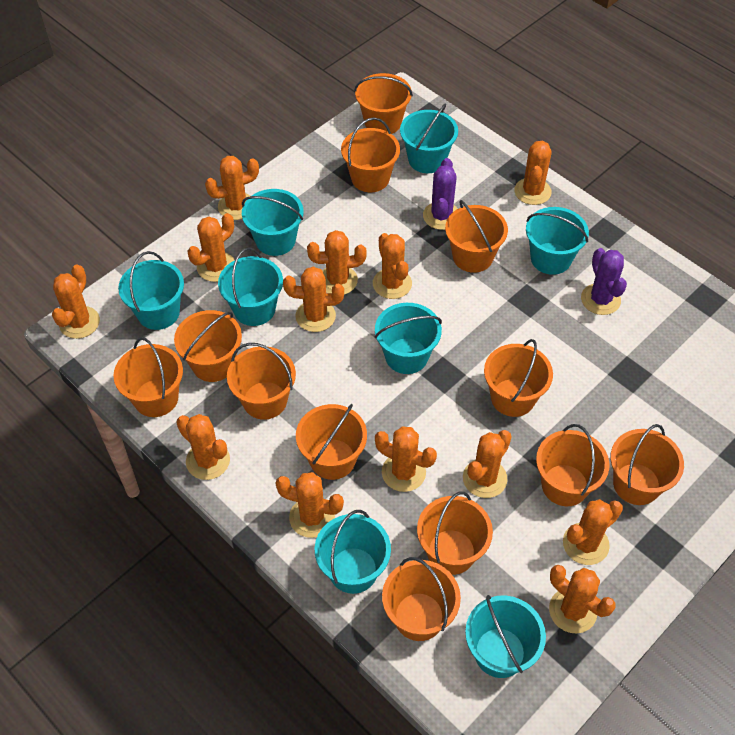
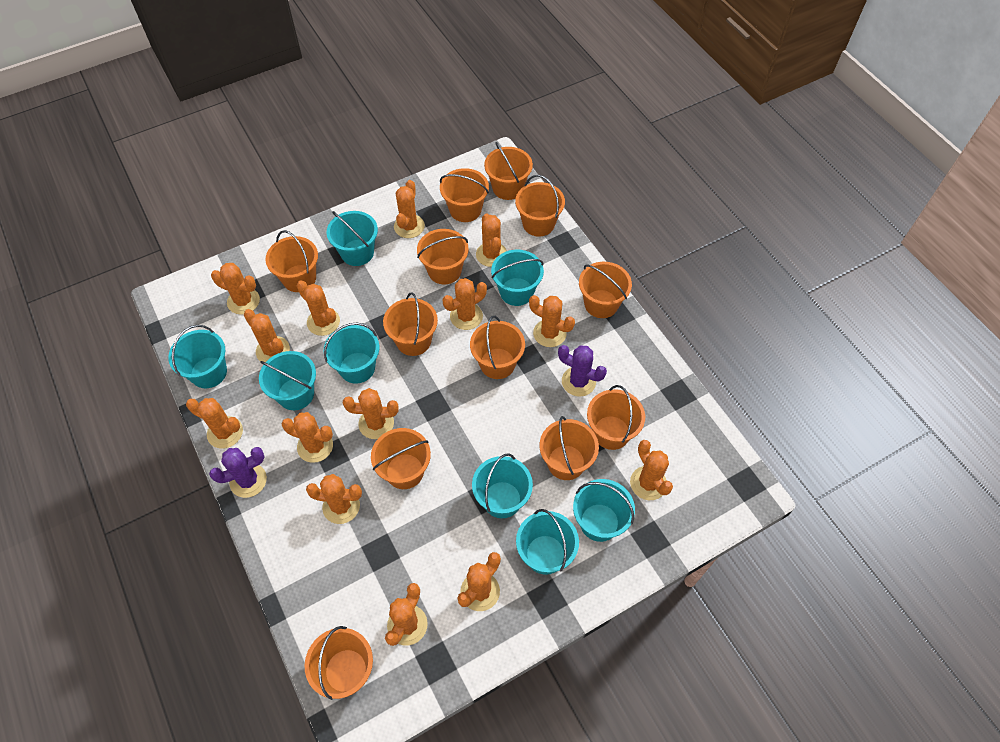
orange cactus: 13 -> 14

